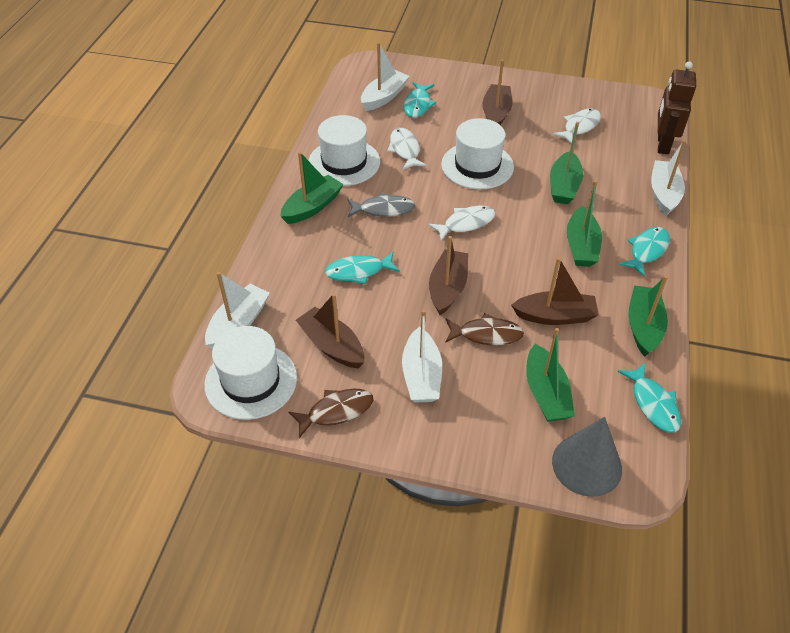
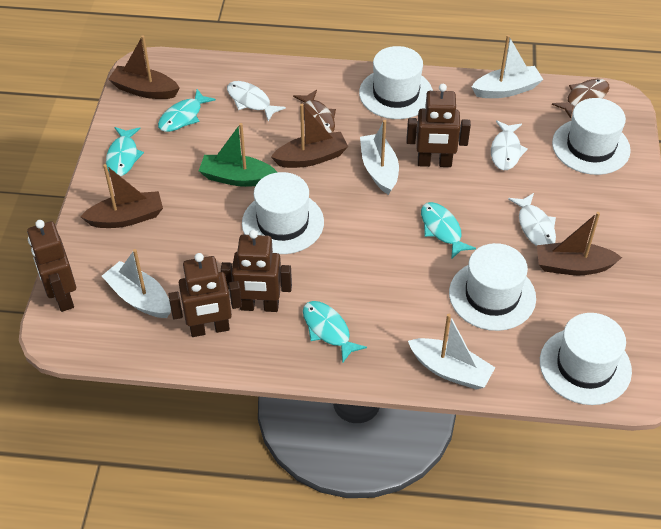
brown robot: 1 -> 4
green boat: 5 -> 1
grey cone: 1 -> 0
grey fish: 1 -> 0
white hat: 3 -> 5

